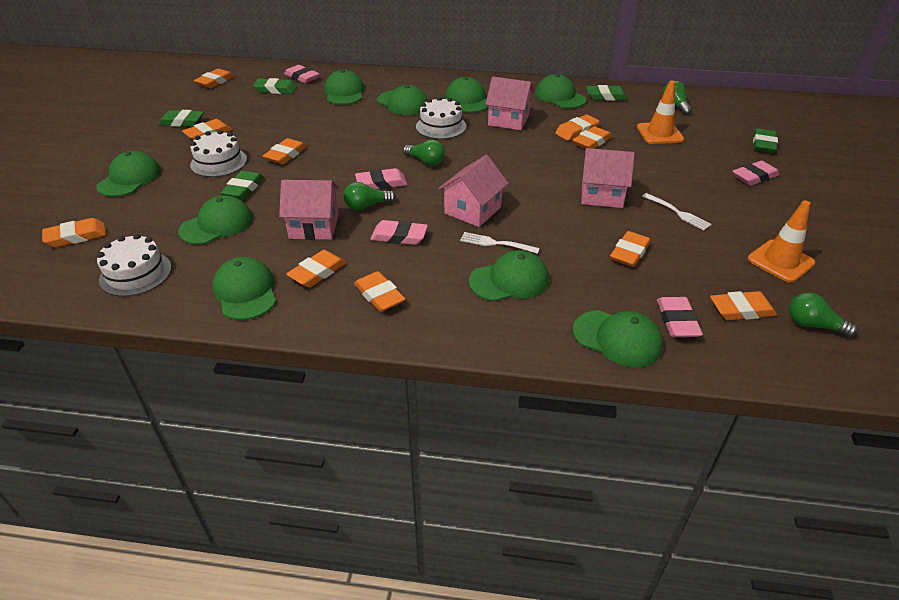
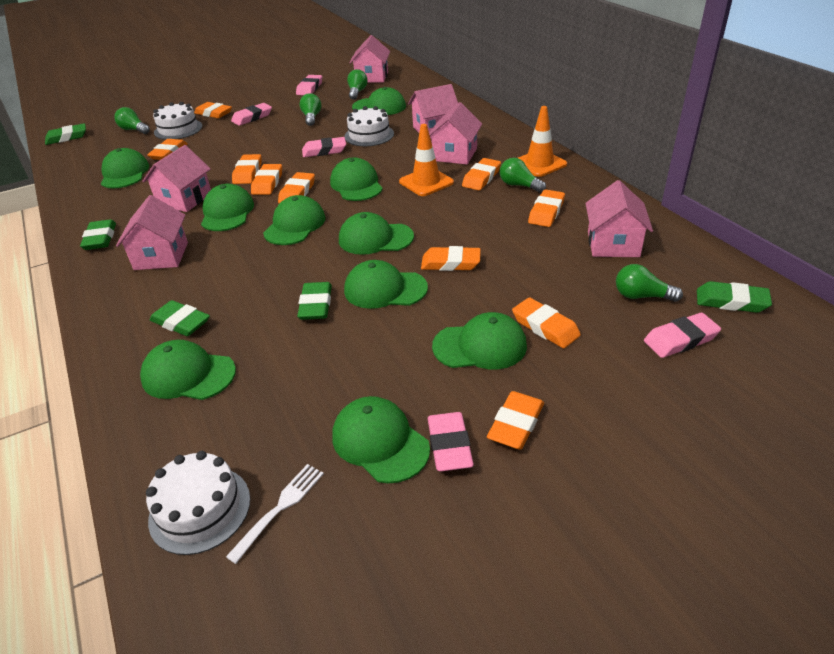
green cap: 9 -> 10
green light bulb: 4 -> 5
pink house: 4 -> 6
white fork: 2 -> 1

